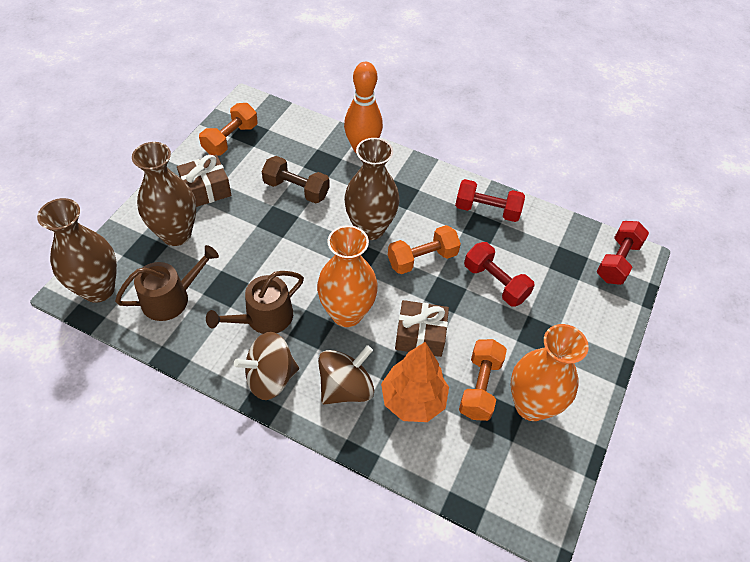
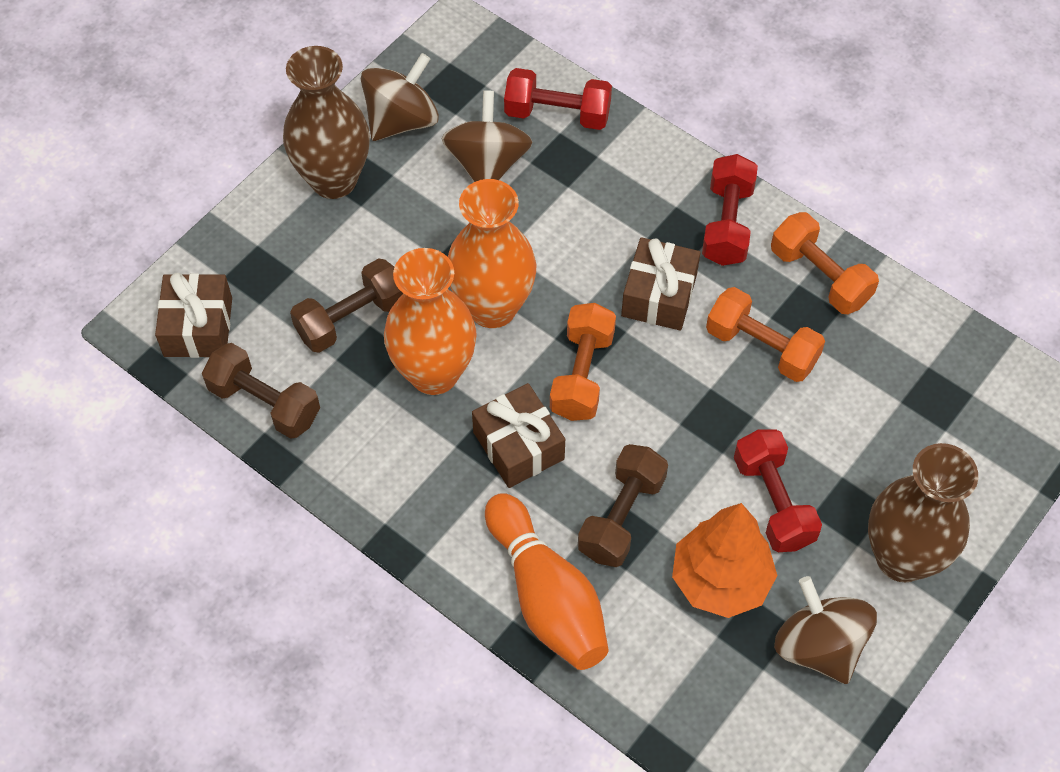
brown dumbbell: 1 -> 3
brown gift: 2 -> 3
brown spinning top: 2 -> 3
brown vase: 3 -> 2
brown watering can: 2 -> 0

